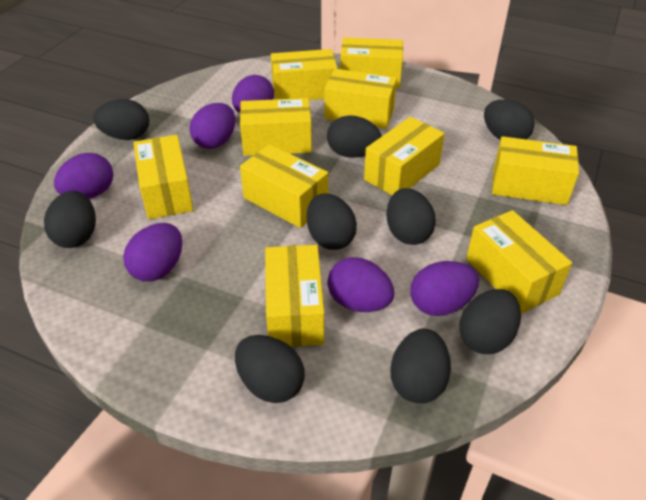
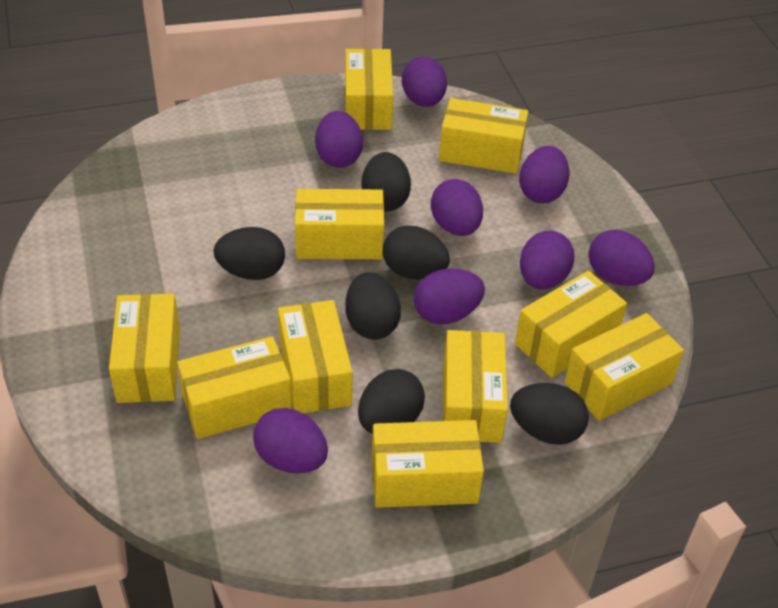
black egg: 9 -> 6
purple egg: 6 -> 8

